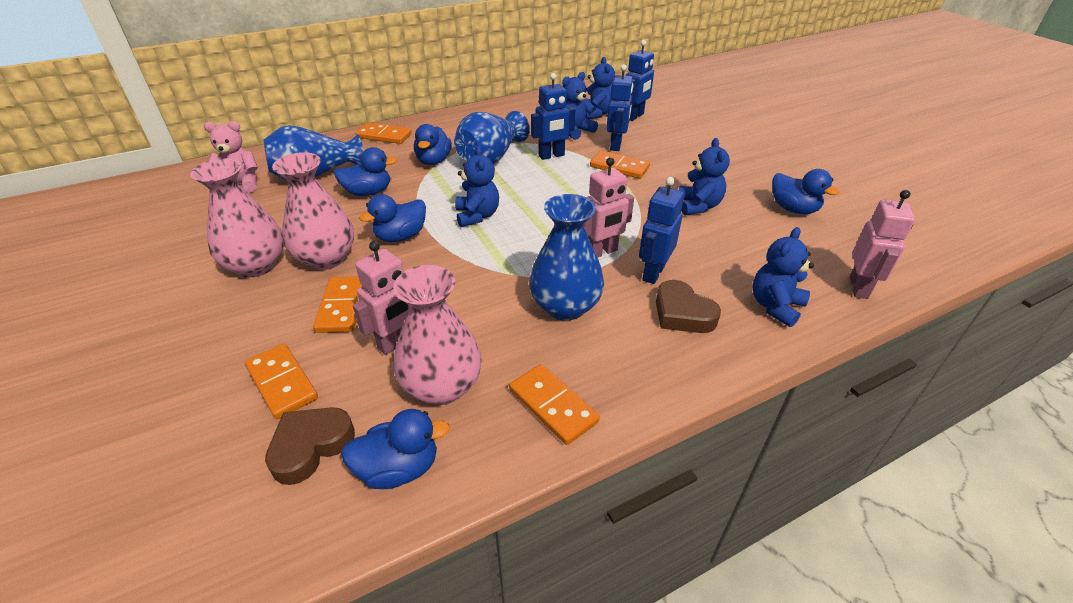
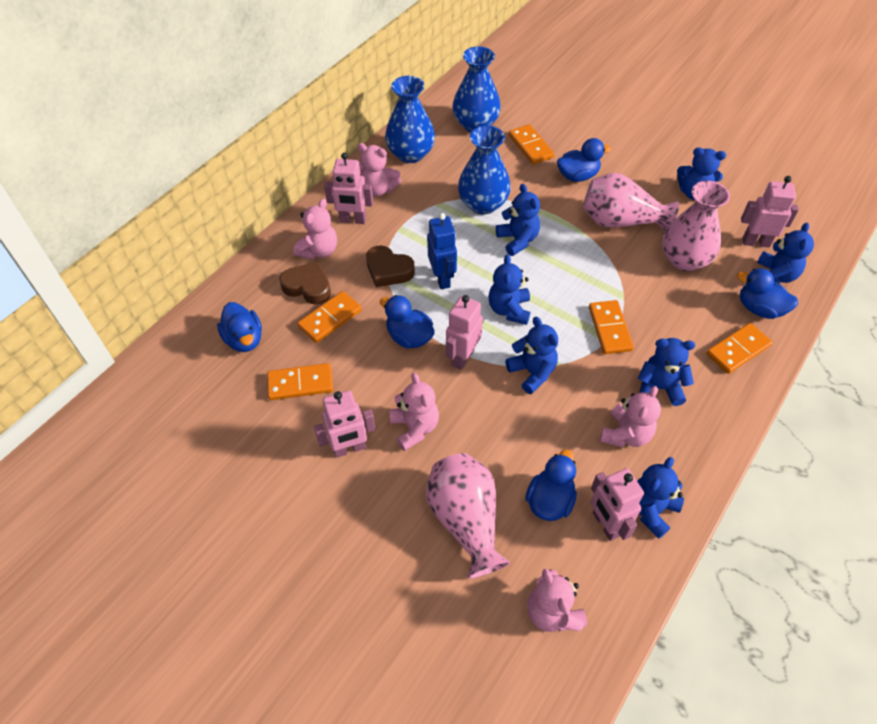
blue robot: 4 -> 1
blue teddy bear: 5 -> 7
pink robot: 3 -> 5
pink teddy bear: 1 -> 5

